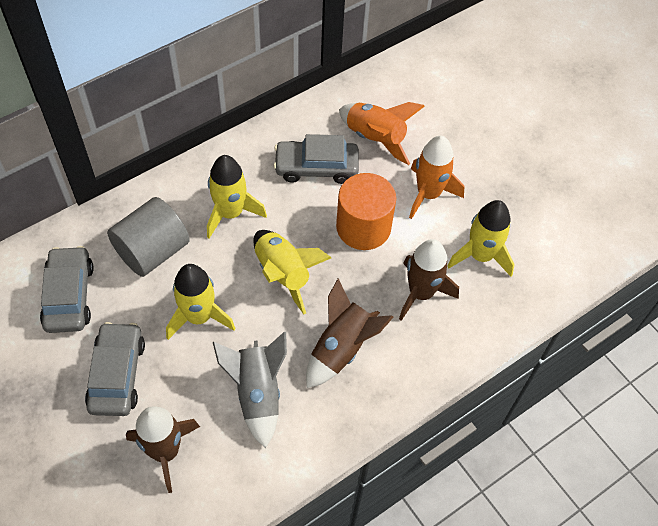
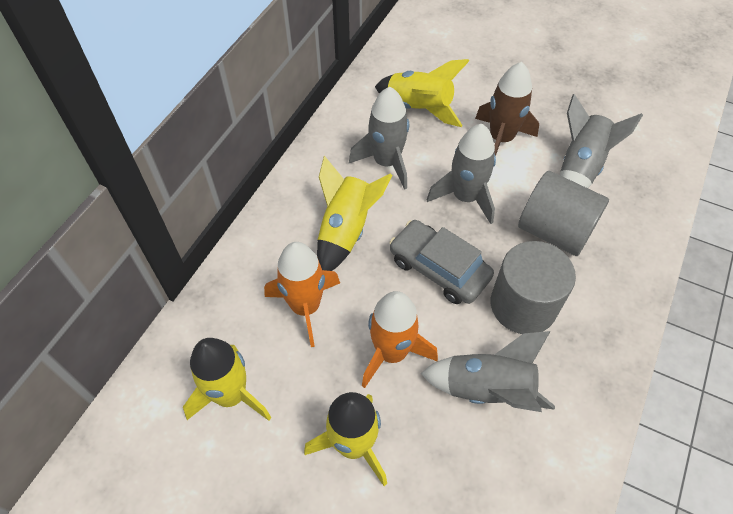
brown rocket: 3 -> 1
grey car: 3 -> 1
grey cylinder: 1 -> 2
grey rocket: 1 -> 4
orange cylinder: 1 -> 0

